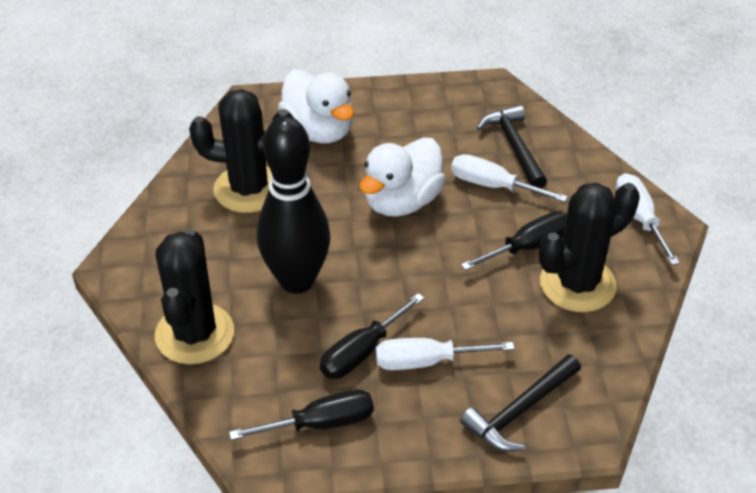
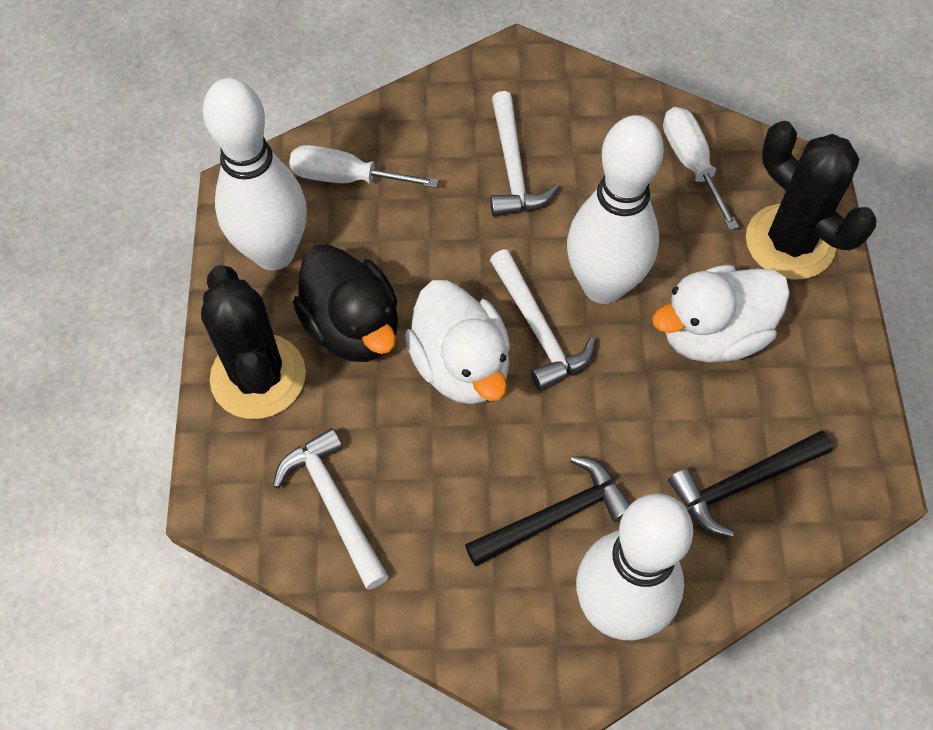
black bowling pin: 1 -> 0
black cactus: 3 -> 2
black duck: 0 -> 1
black screwdriver: 3 -> 0
white bowling pin: 0 -> 3
white hammer: 0 -> 3
white screwdriver: 3 -> 2

